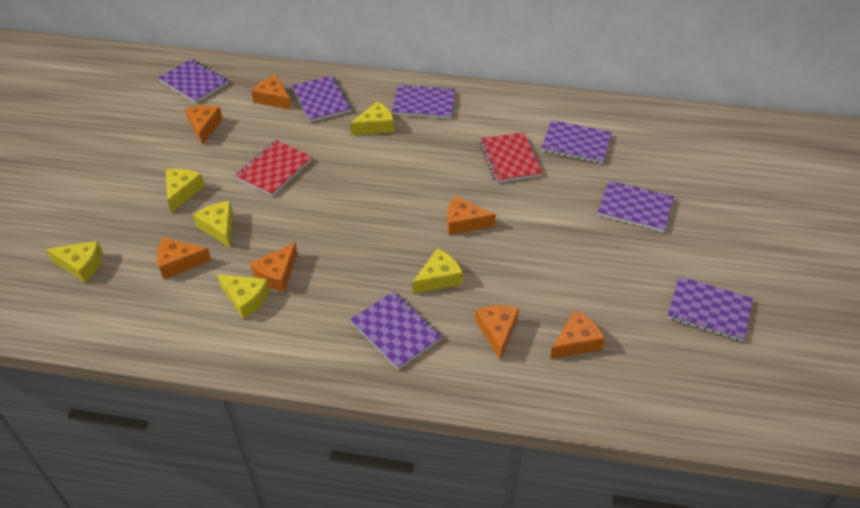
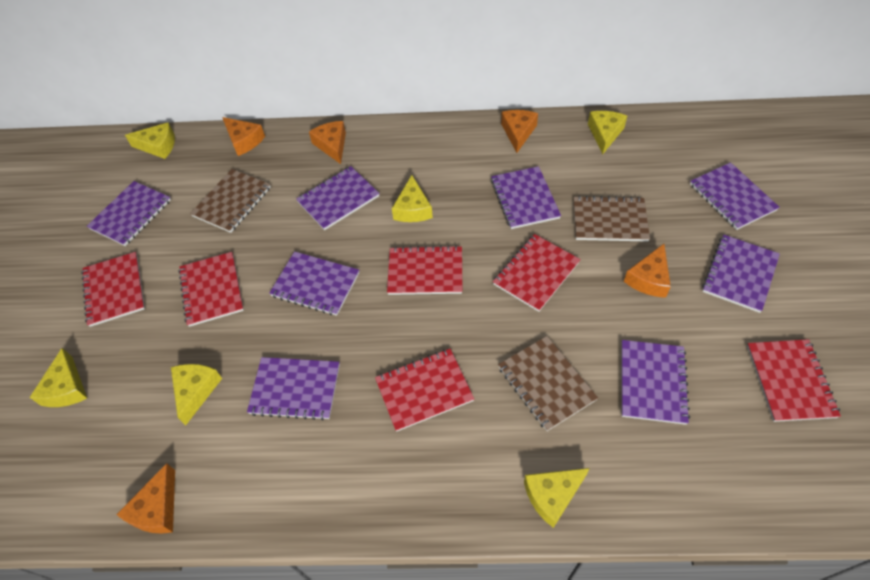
brown notebook: 0 -> 3
orange cheese: 7 -> 5
purple notebook: 7 -> 8
red notebook: 2 -> 6

